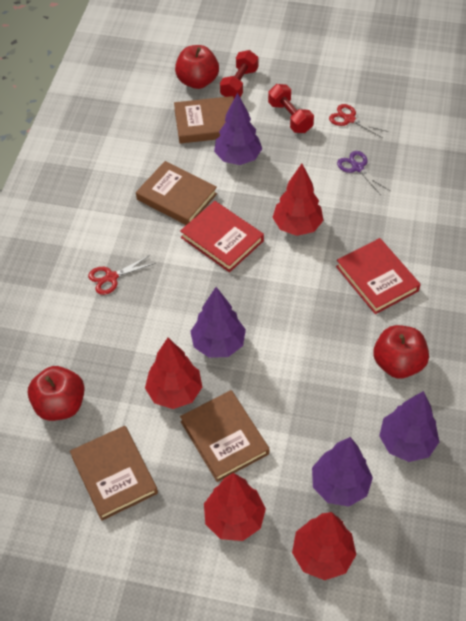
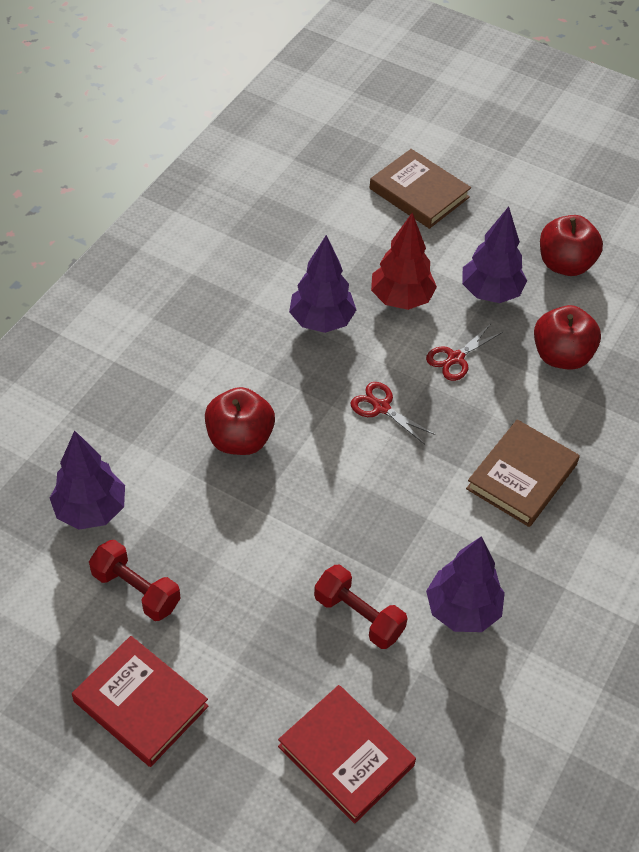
brown book: 4 -> 2
purple scissors: 1 -> 0
red tree: 4 -> 1

